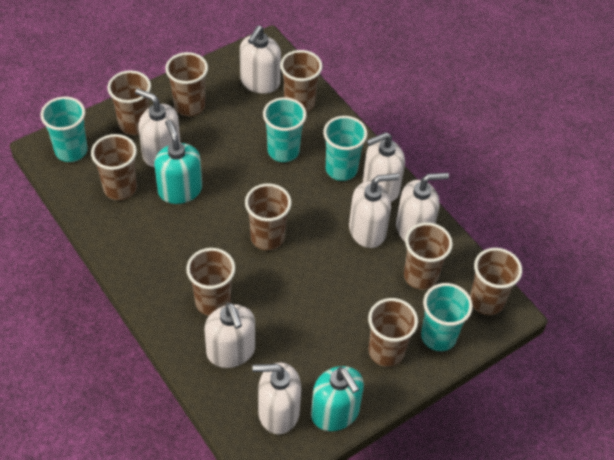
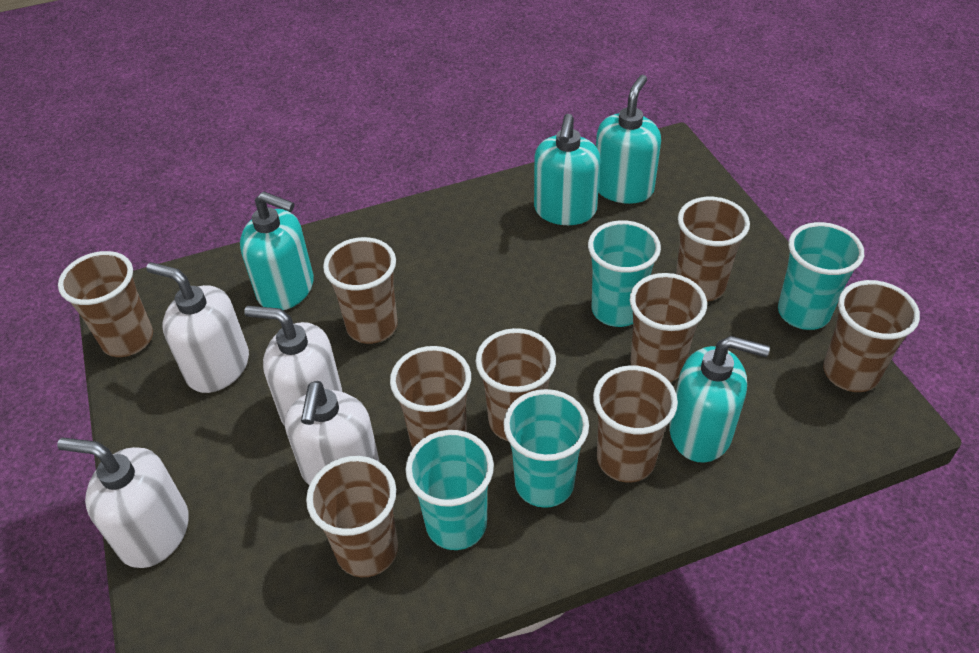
turquoise soap dispenser: 2 -> 4
white soap dispenser: 7 -> 4

